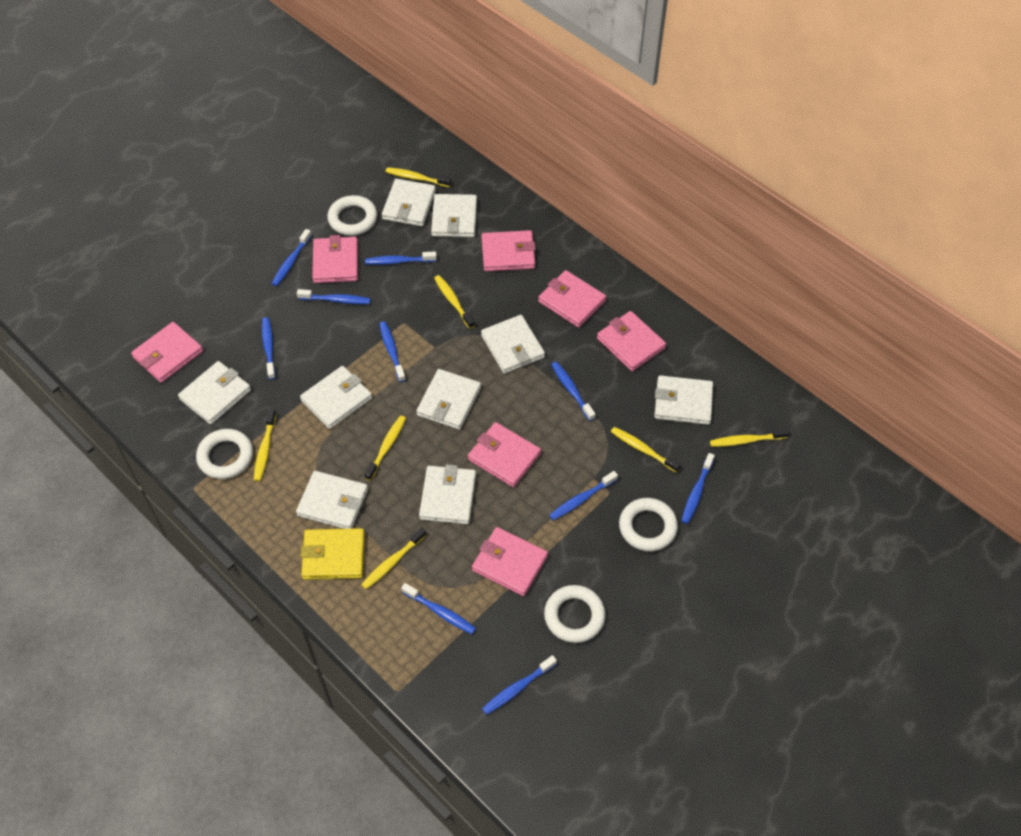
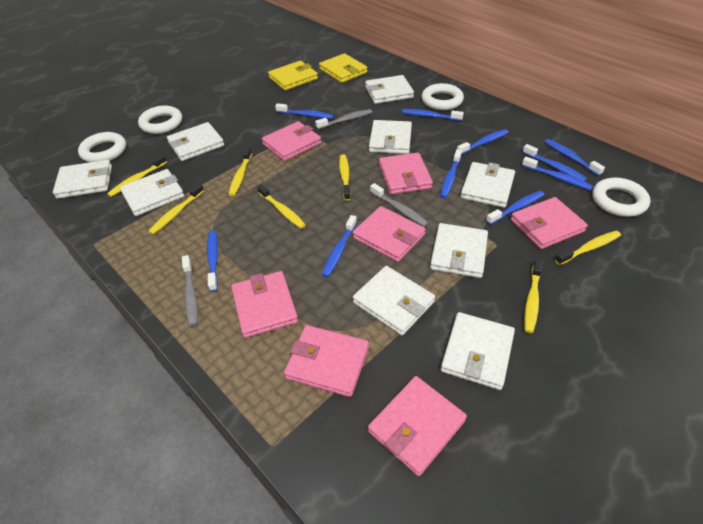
grey toothbrush: 0 -> 3
yellow wallet: 1 -> 2

